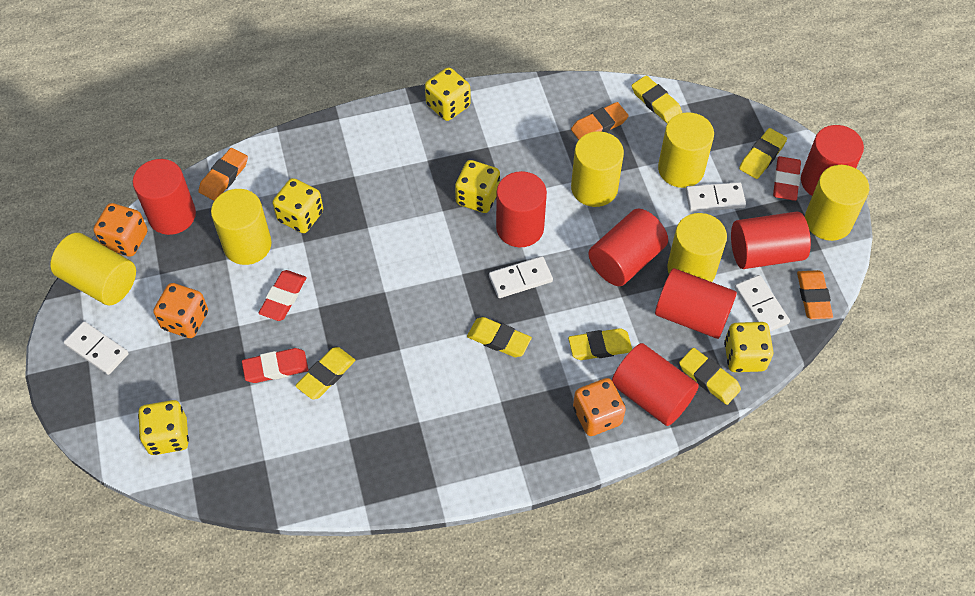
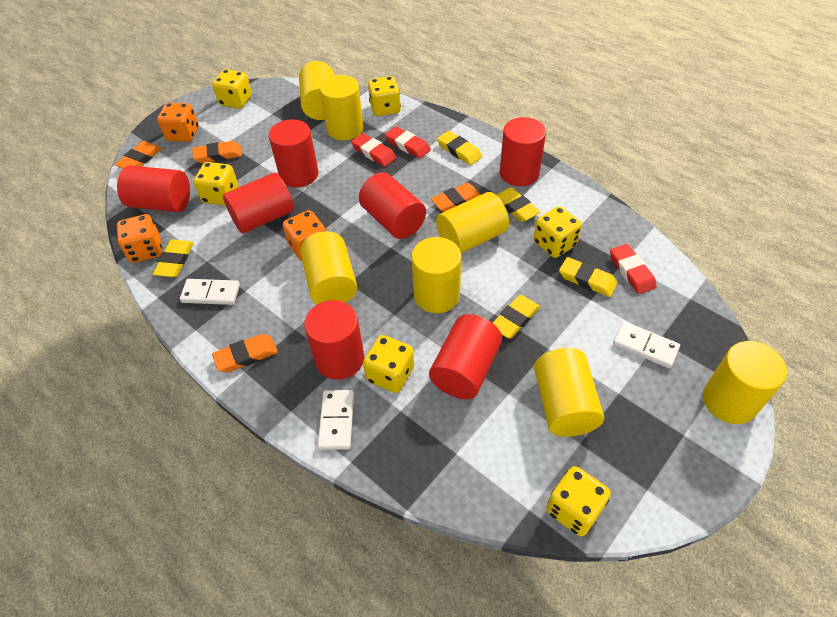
orange eraser: 3 -> 4
white domino: 4 -> 3
yellow cylinder: 6 -> 7
yellow dice: 5 -> 6
yellow eraser: 6 -> 5

